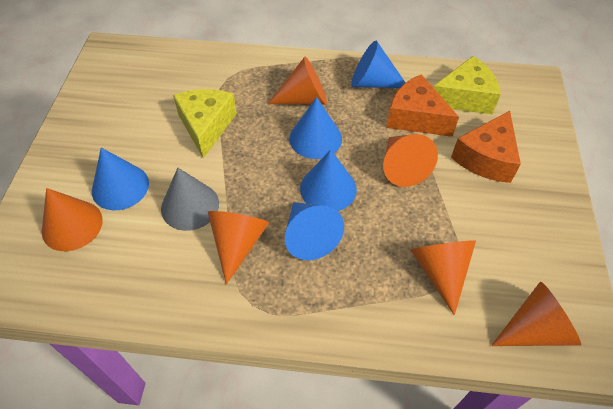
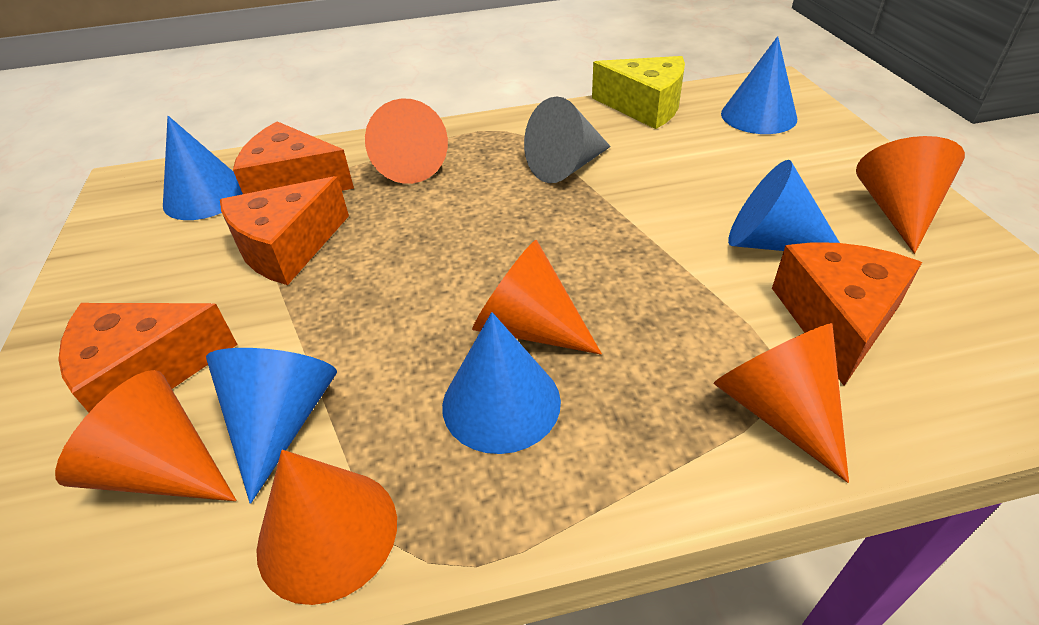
orange cheese: 2 -> 4
yellow cheese: 2 -> 1

